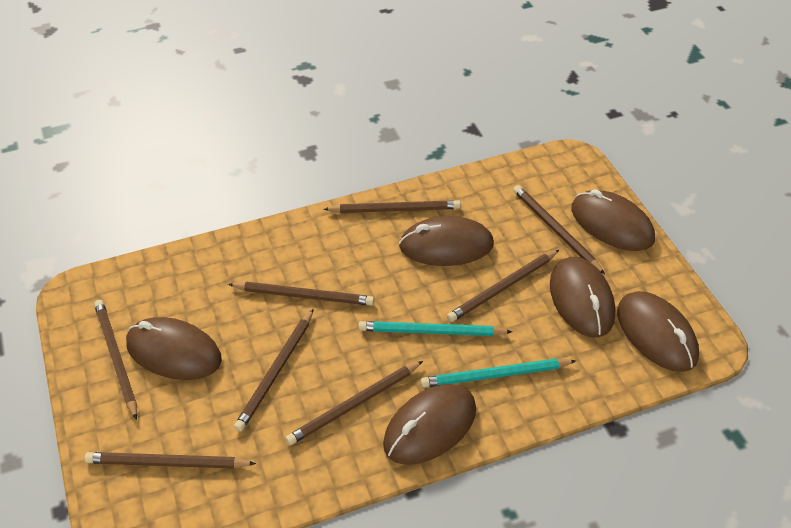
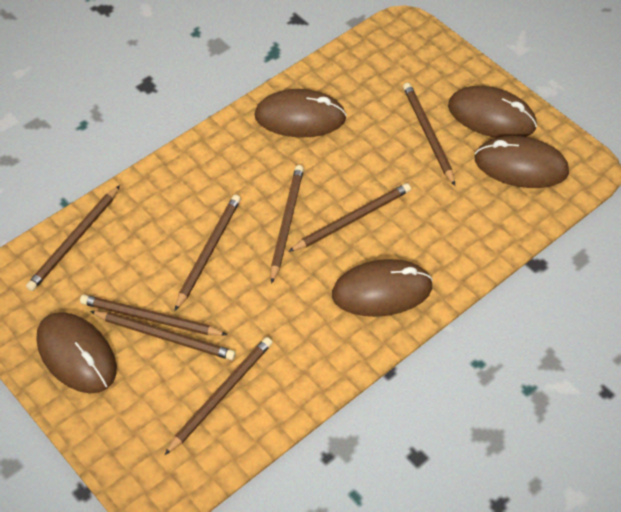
brown mouse: 6 -> 5
turquoise pencil: 2 -> 0

